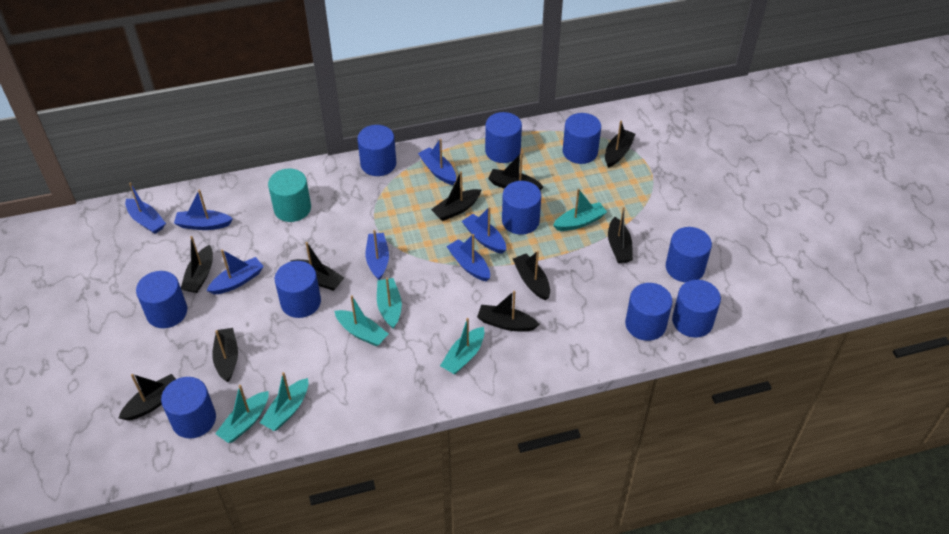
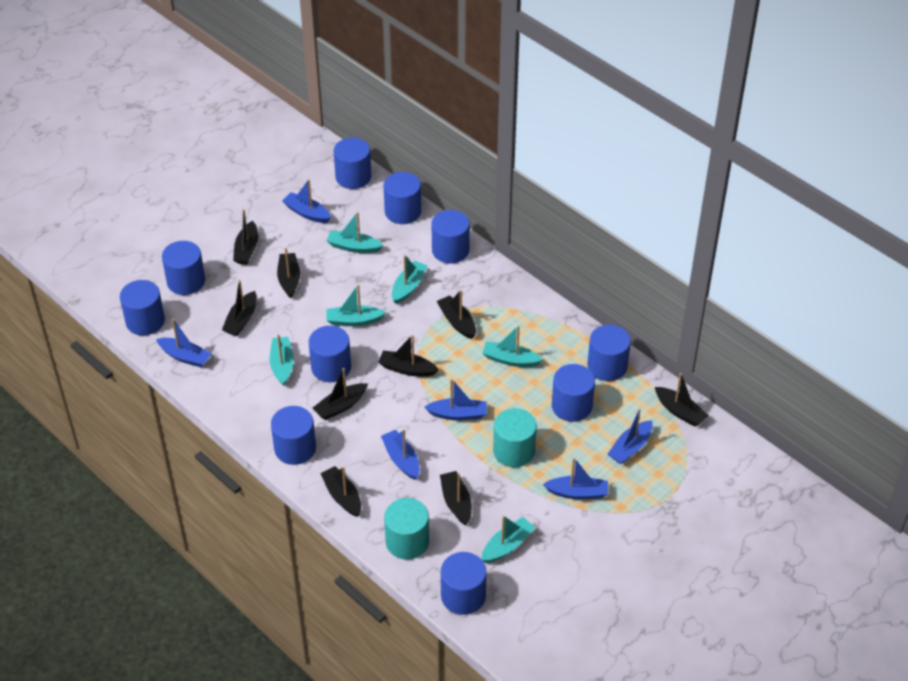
black boat: 10 -> 9
blue boat: 7 -> 6
turquoise cylinder: 1 -> 2

